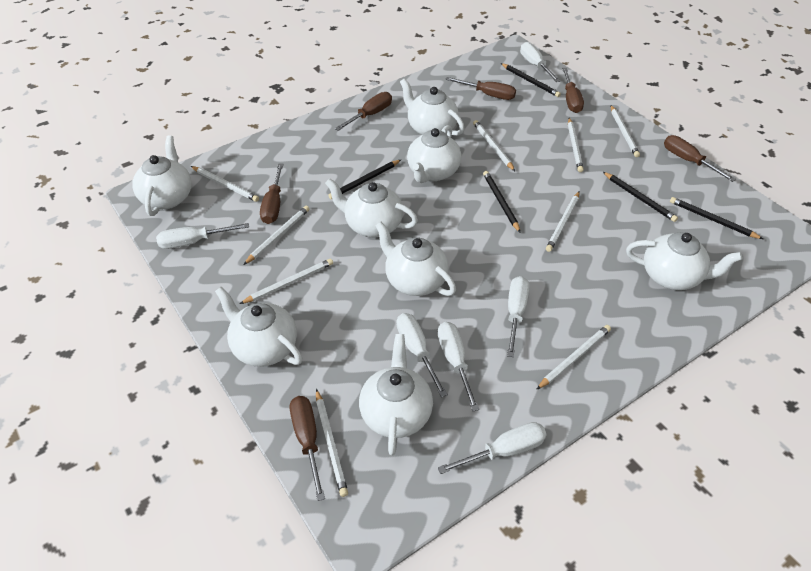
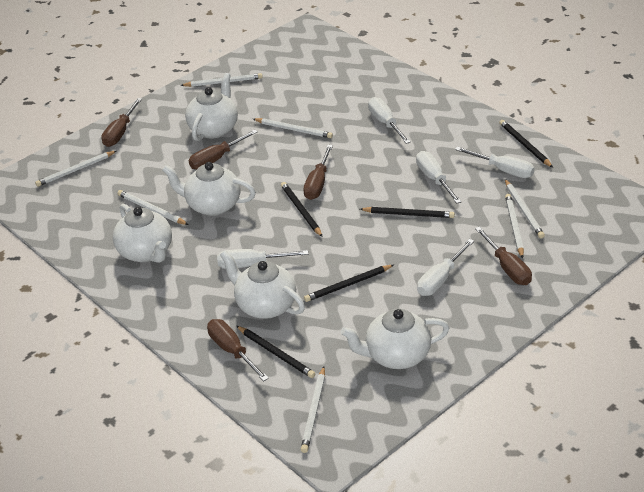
brown screwdriver: 6 -> 5
white pencil: 9 -> 7
white screwdriver: 6 -> 5
white teapot: 8 -> 5

